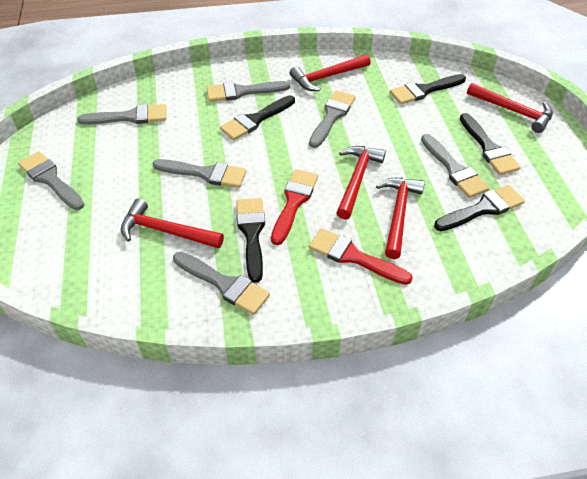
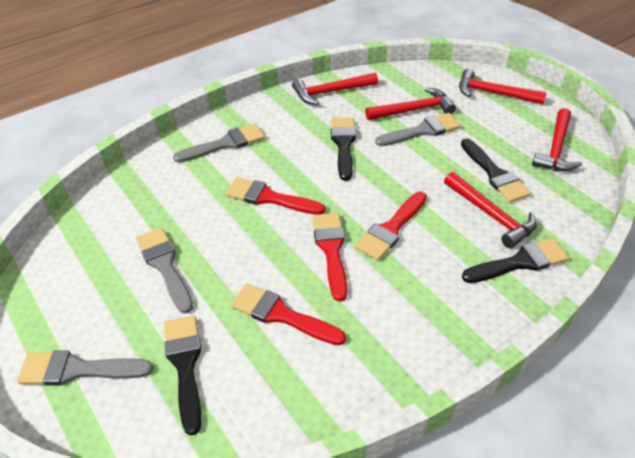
black brush: 5 -> 4
grey brush: 7 -> 4
red brush: 2 -> 4

